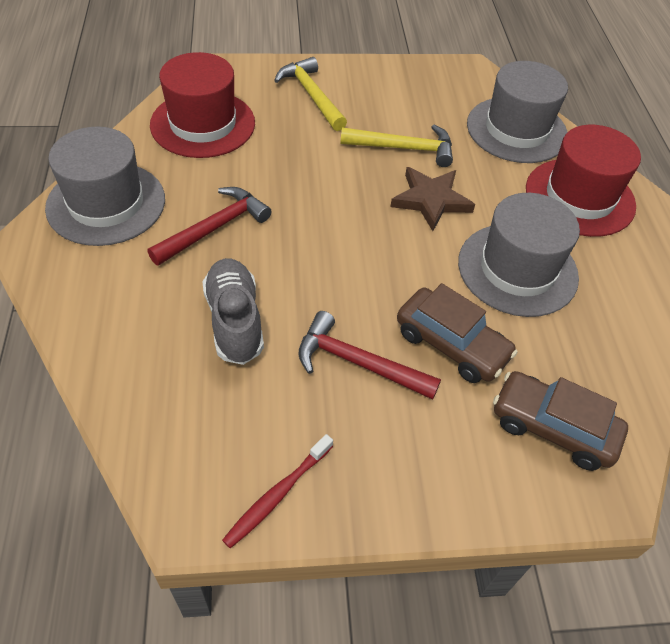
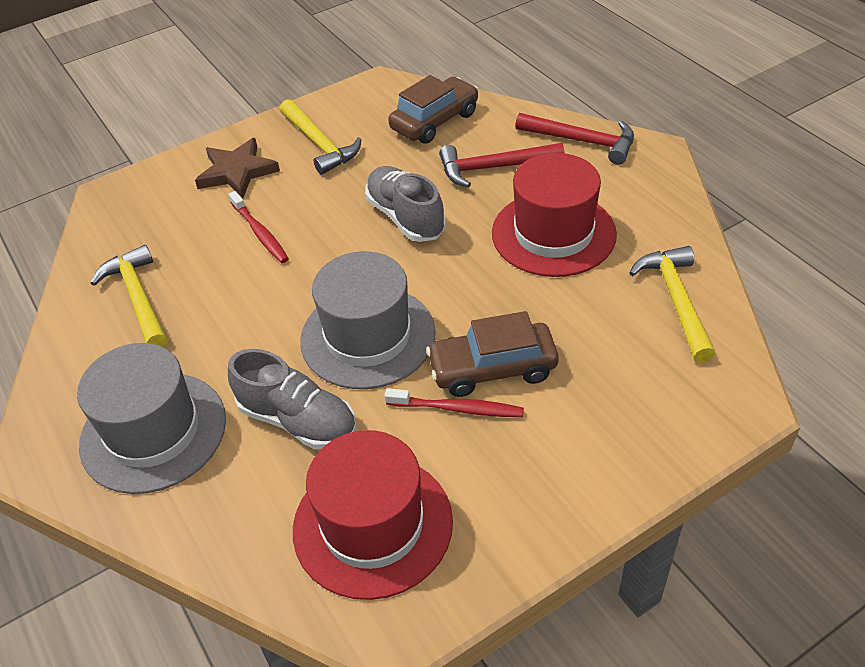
grey hat: 3 -> 2
grey shoe: 1 -> 2
red toothbrush: 1 -> 2
yellow hammer: 2 -> 3

